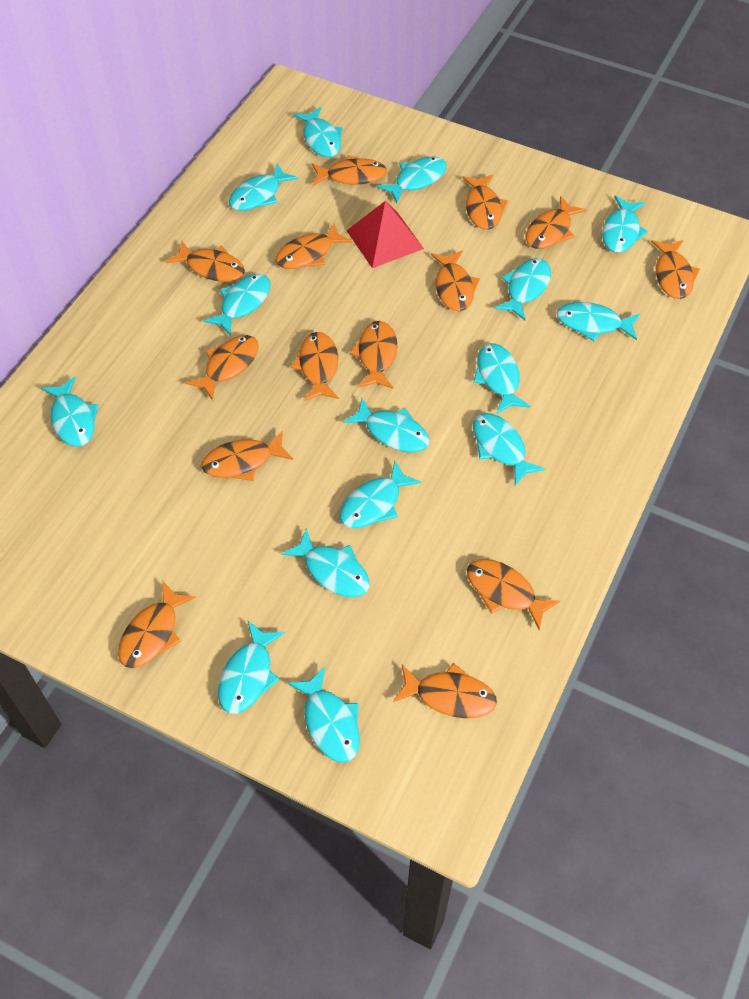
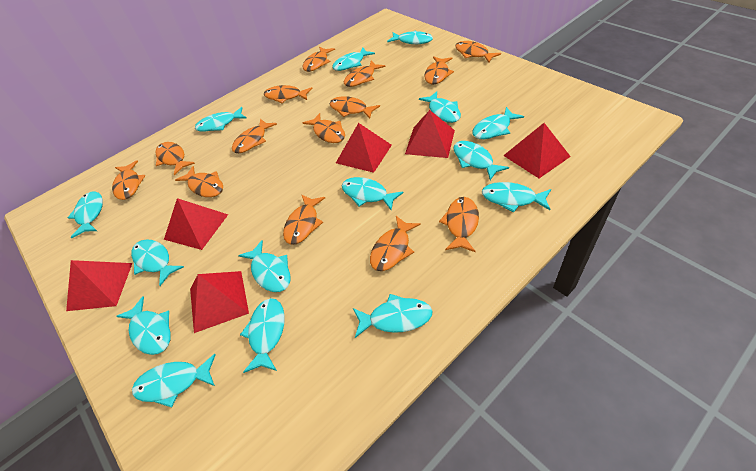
red pyramid: 1 -> 6

